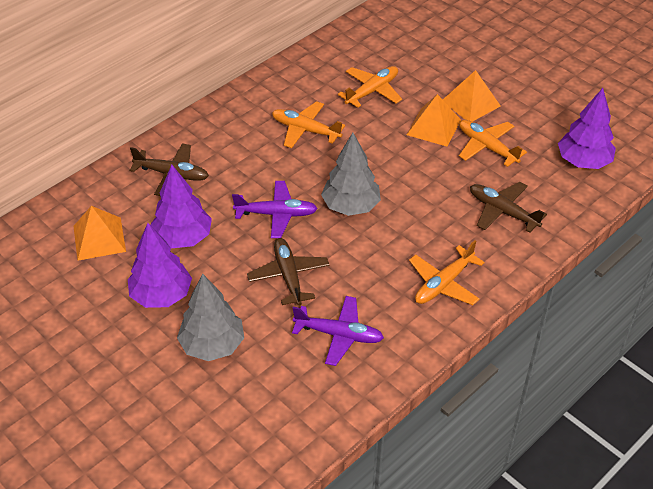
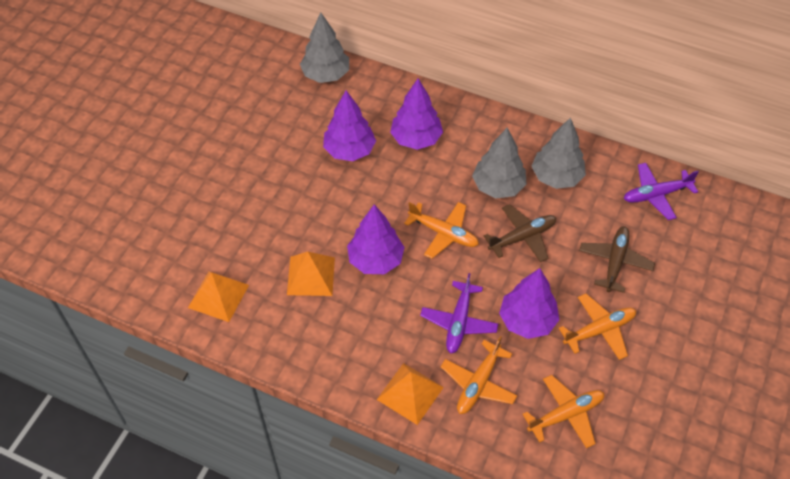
brown plane: 3 -> 2
grey tree: 2 -> 3
purple tree: 3 -> 4

